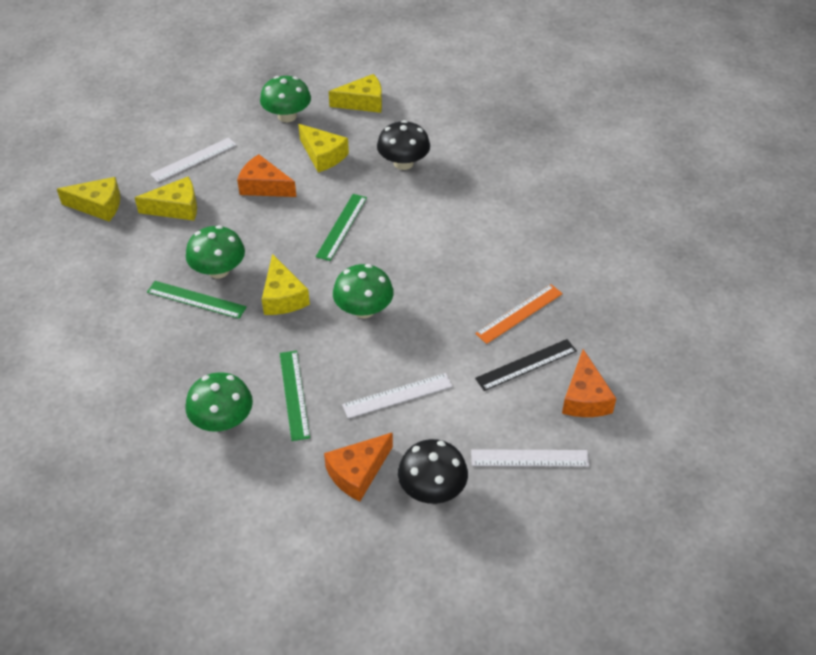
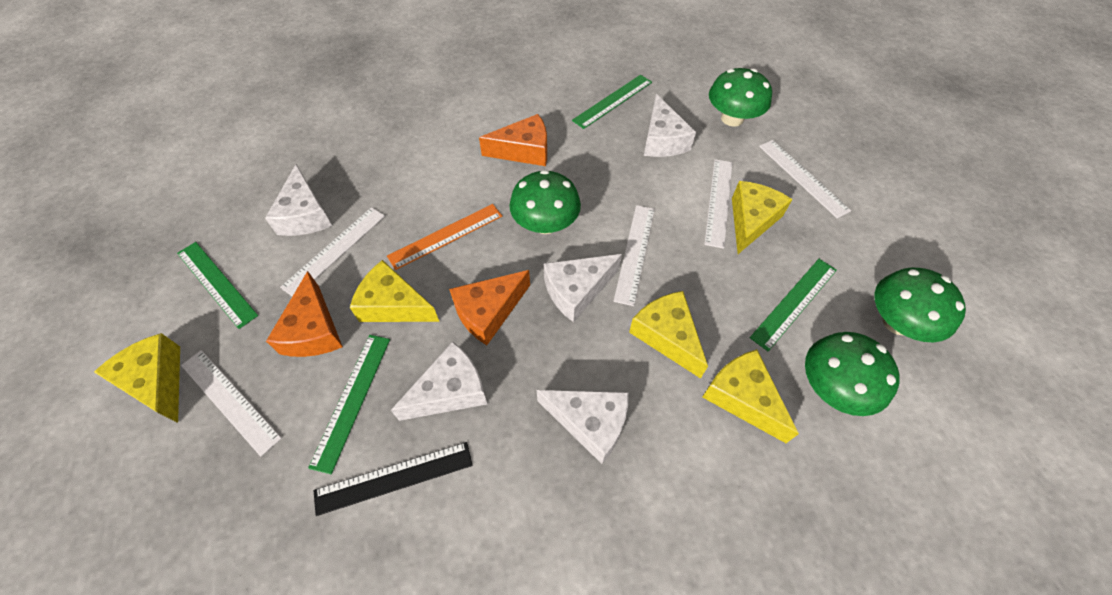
black mushroom: 2 -> 0
green ruler: 3 -> 4
white cheese: 0 -> 5
white ruler: 3 -> 5

